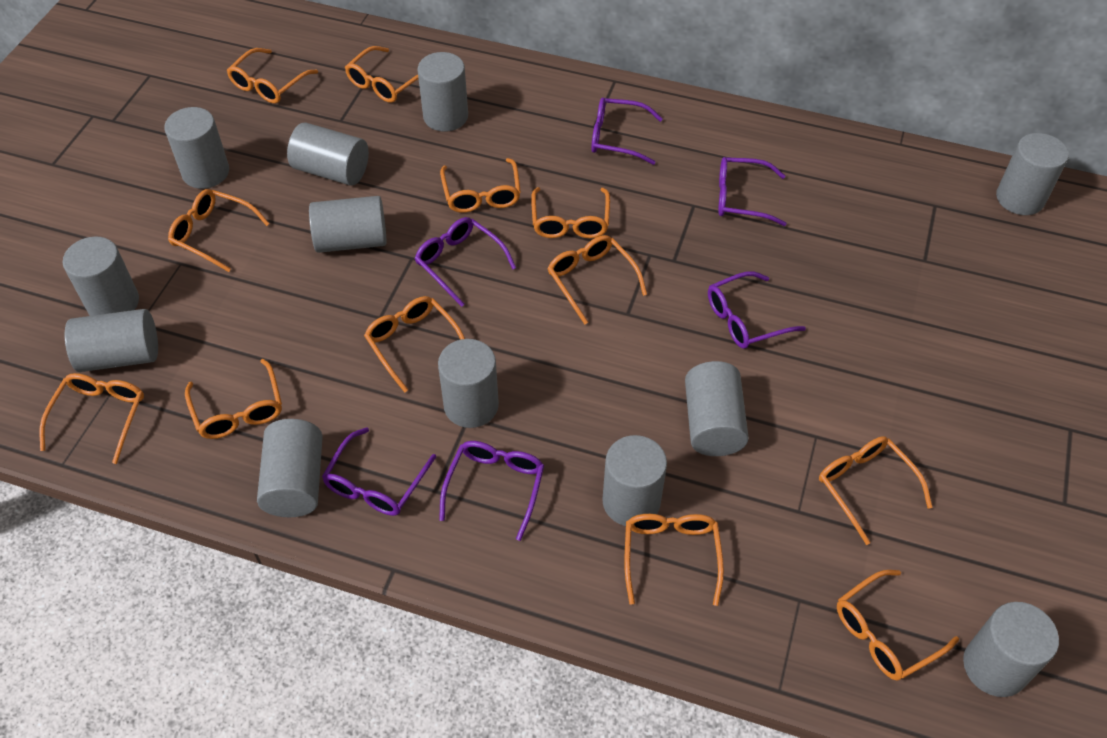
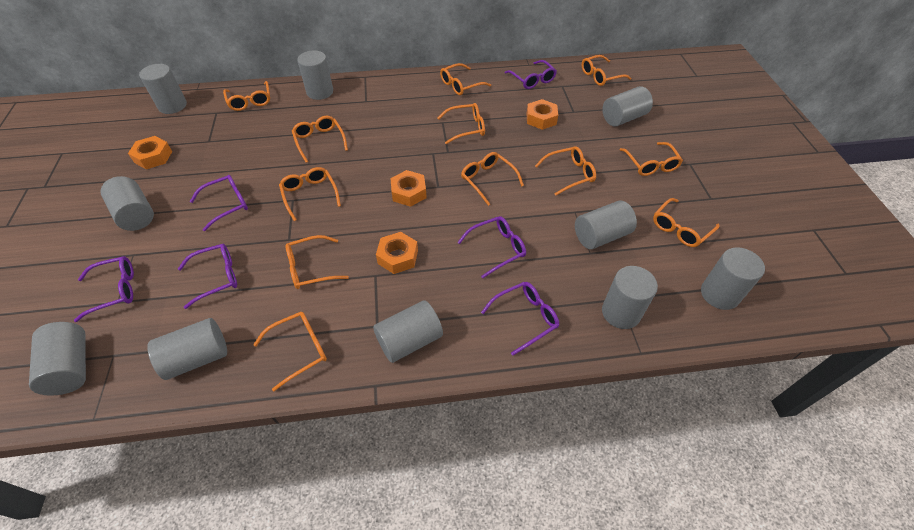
grey cylinder: 12 -> 10
orange nut: 0 -> 4

